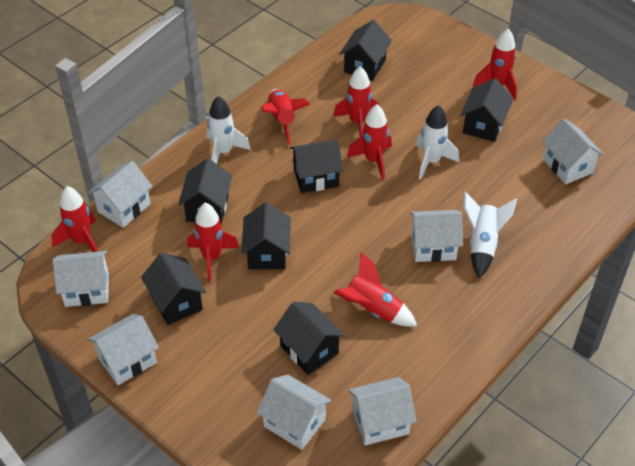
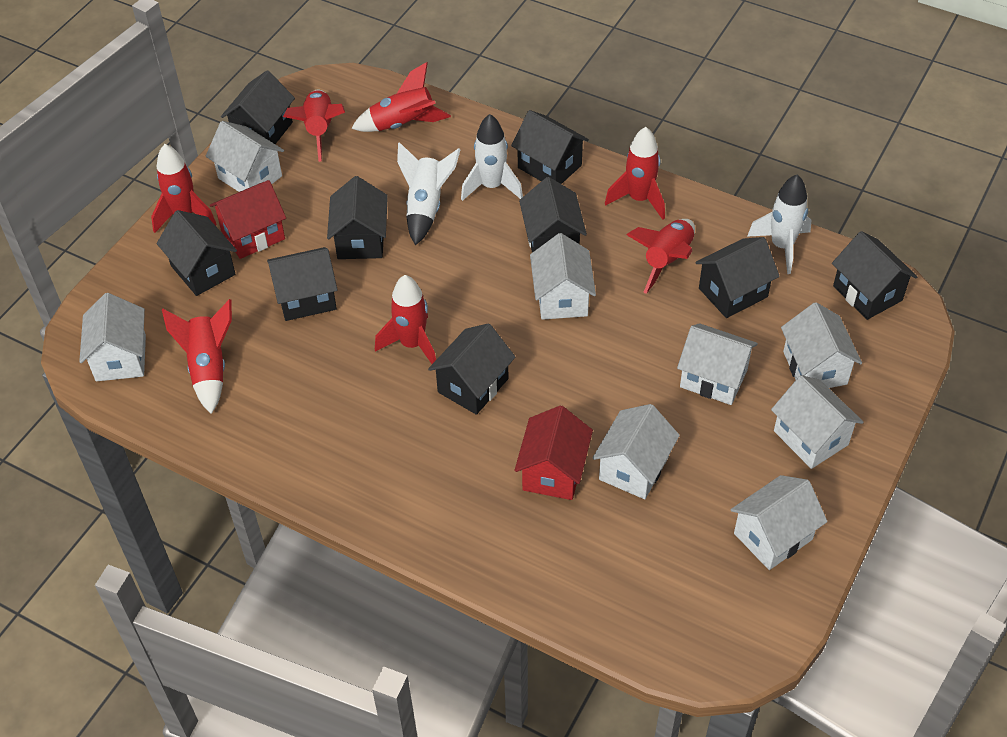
black house: 7 -> 9
red house: 0 -> 2
white house: 7 -> 8

